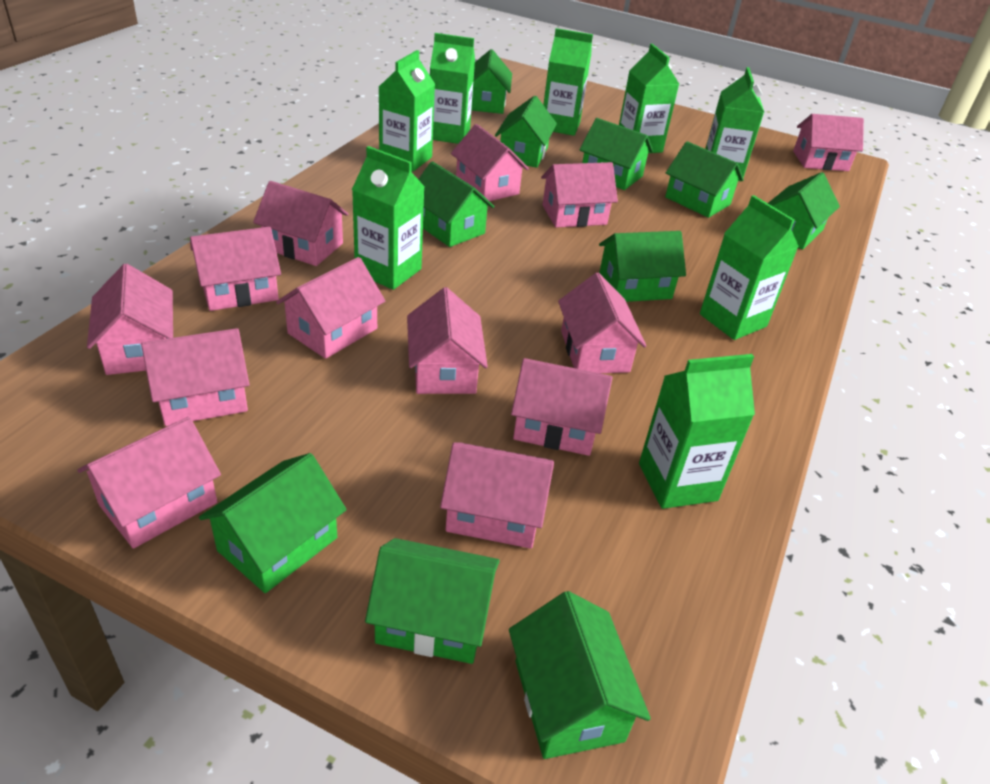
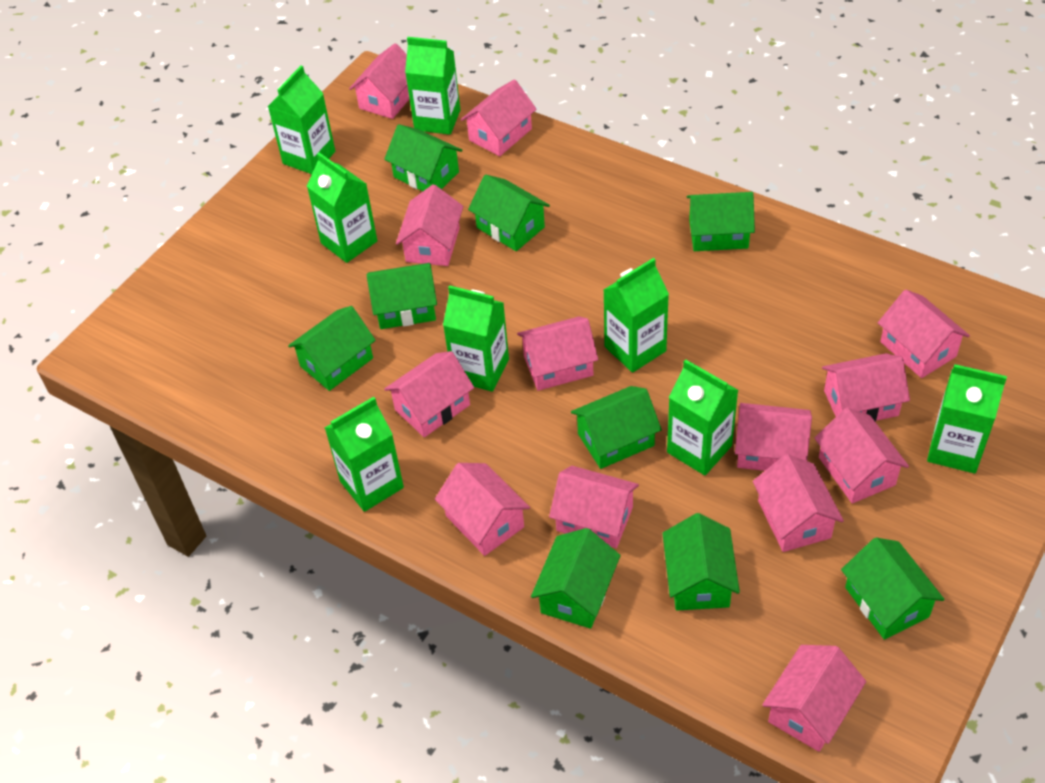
green house: 10 -> 9

